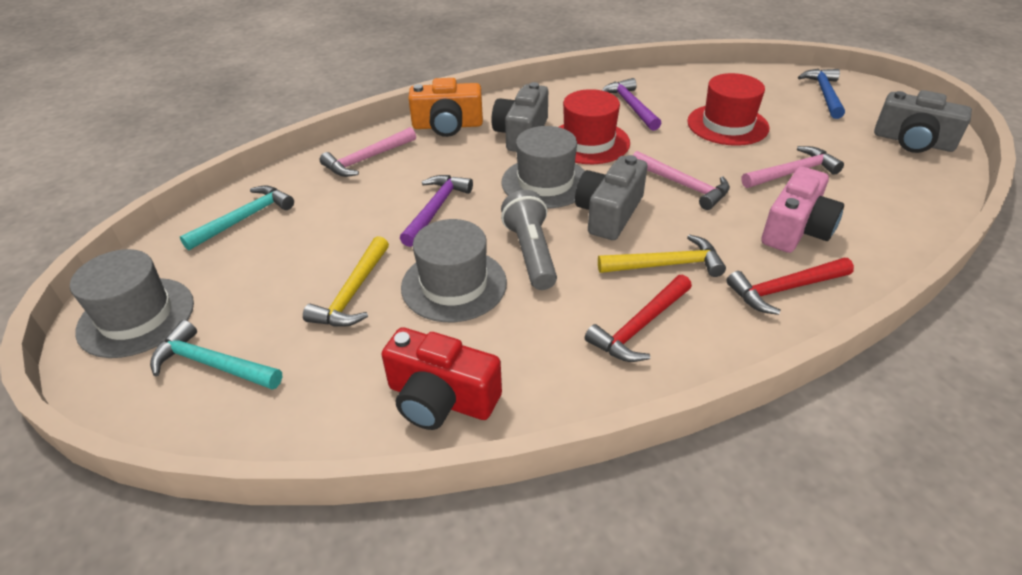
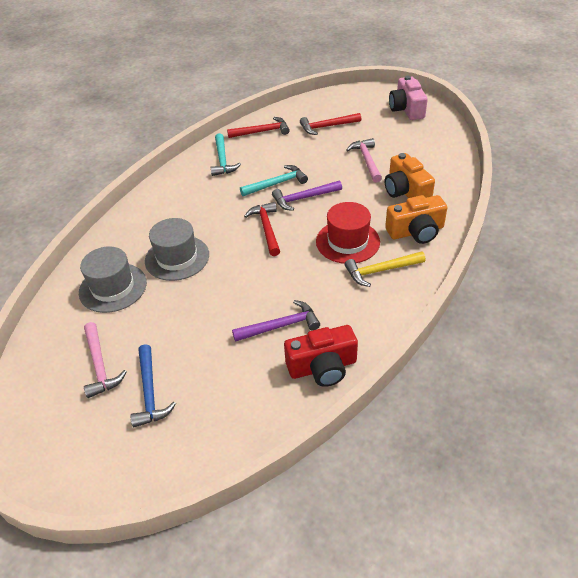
grey camera: 3 -> 0
grey flashlight: 1 -> 0
grey hat: 3 -> 2
orange camera: 1 -> 2
pink hammer: 3 -> 2
red hammer: 2 -> 3
red hat: 2 -> 1
yellow hammer: 2 -> 1

